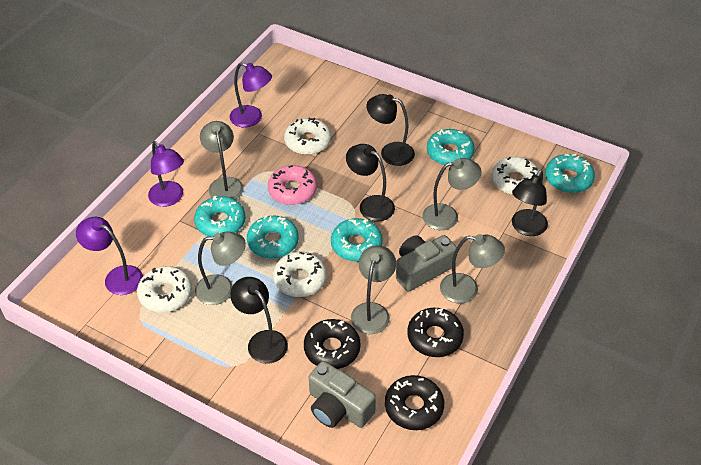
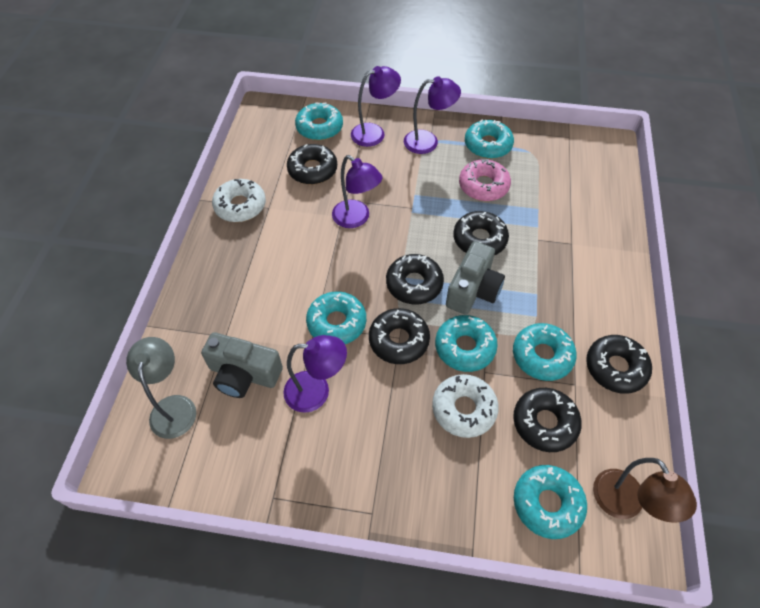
black donut: 3 -> 6
black lamp: 4 -> 0
brown lamp: 0 -> 1
grey lamp: 5 -> 1
purple lamp: 3 -> 4
turquoise donut: 5 -> 6
white donut: 4 -> 2

